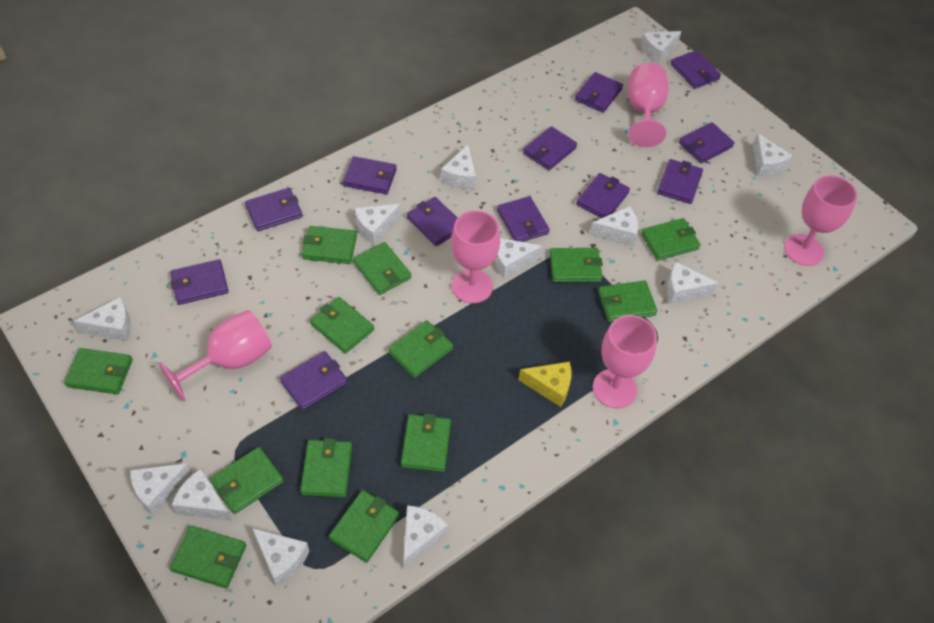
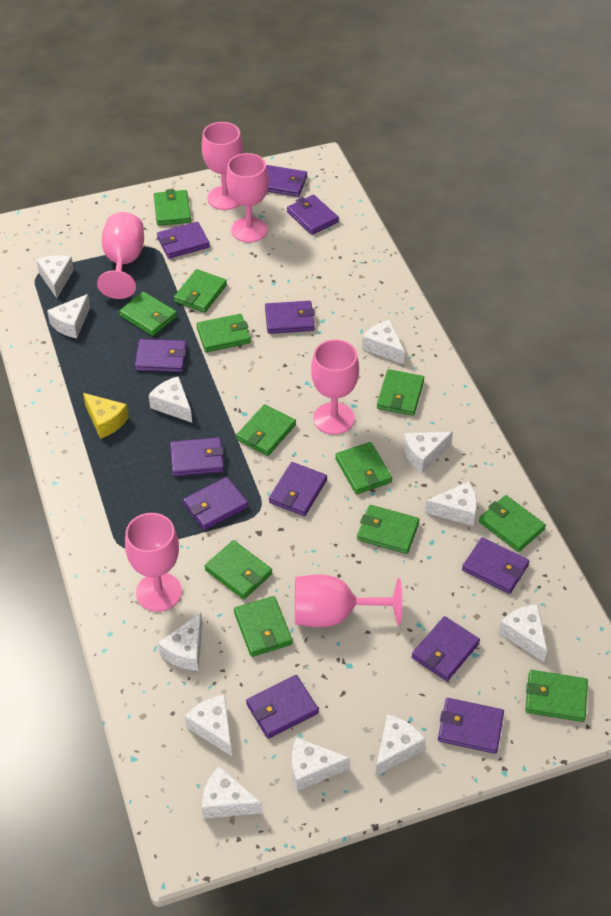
green wallet: 13 -> 12
pink goblet: 5 -> 6

